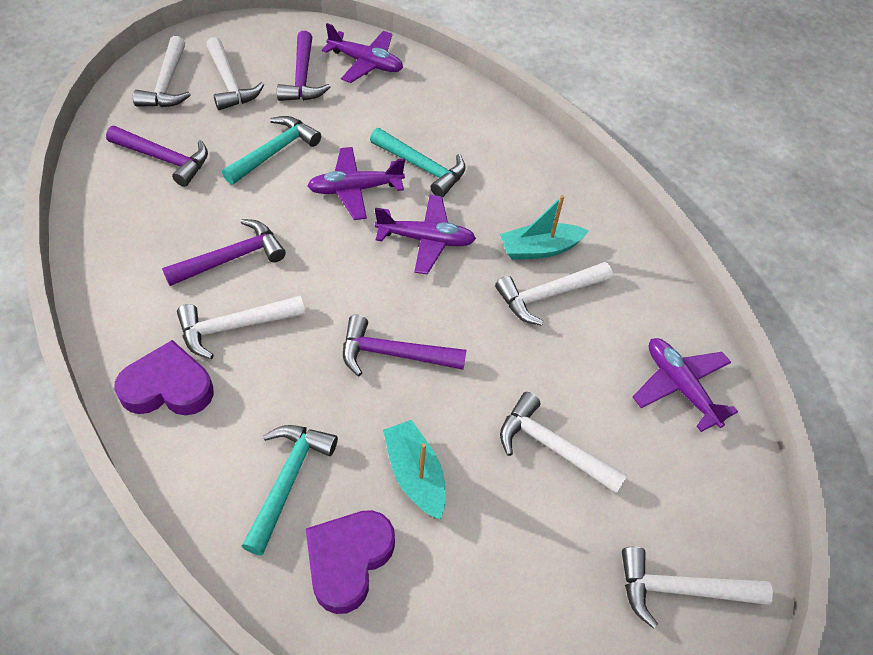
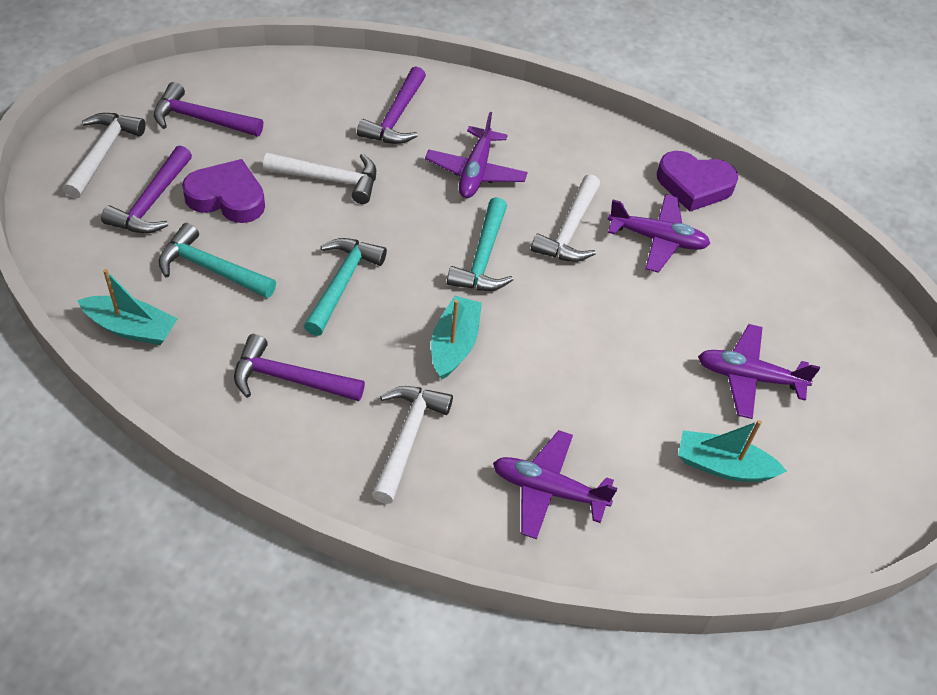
turquoise boat: 2 -> 3
white hammer: 6 -> 4

